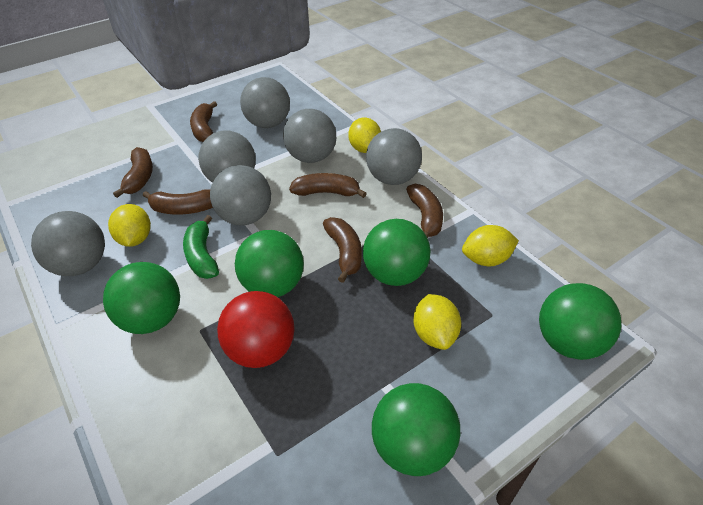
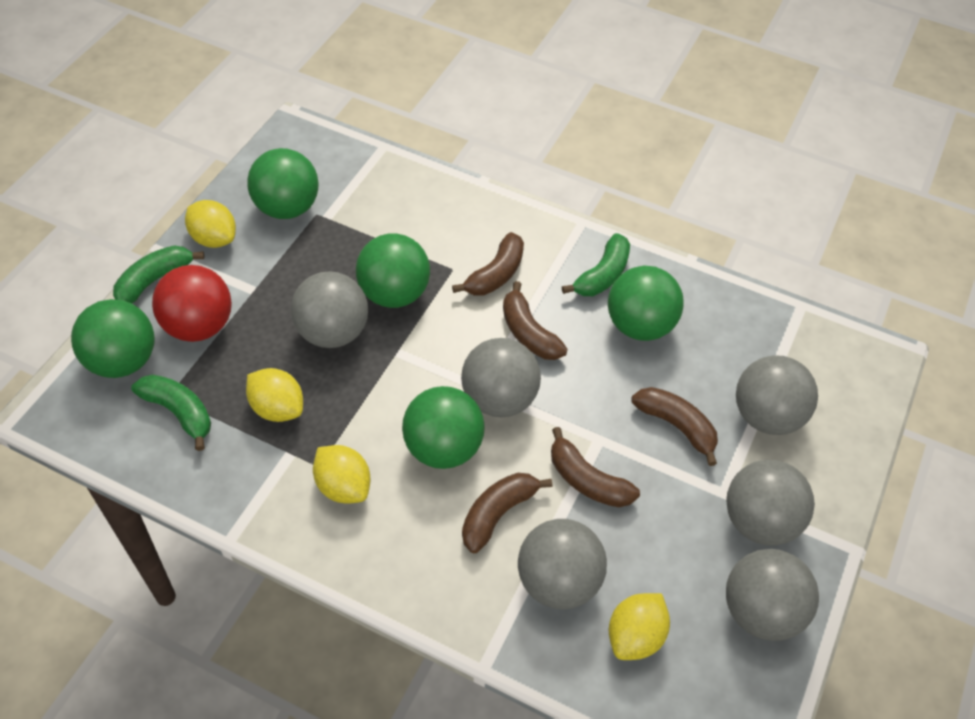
brown banana: 6 -> 5
green banana: 1 -> 3

